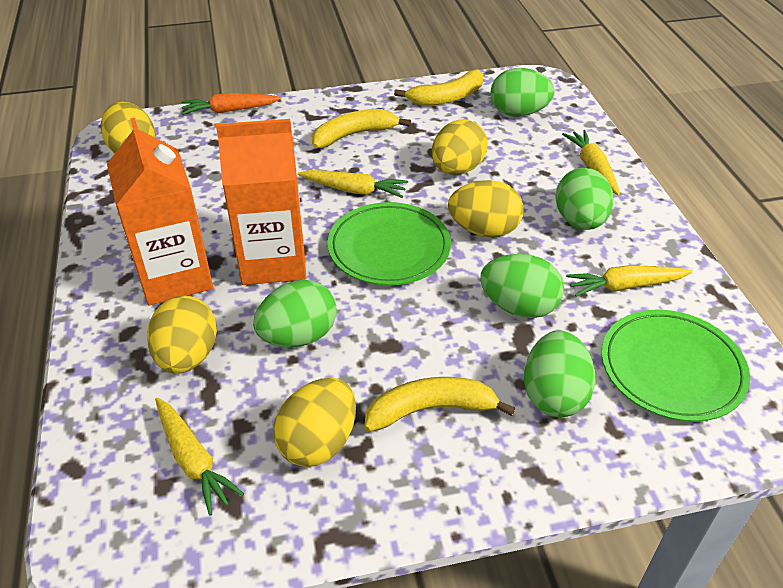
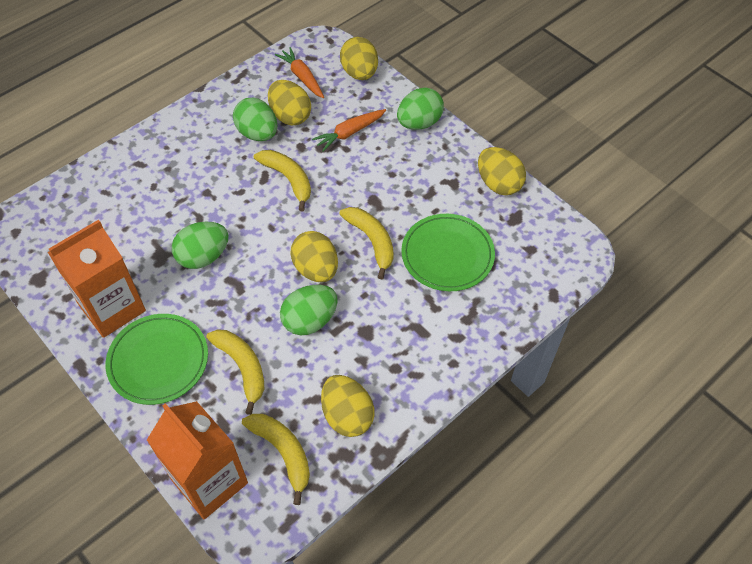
green egg: 5 -> 4
orange carrot: 1 -> 2
yellow banana: 3 -> 4
yellow carrot: 4 -> 0

